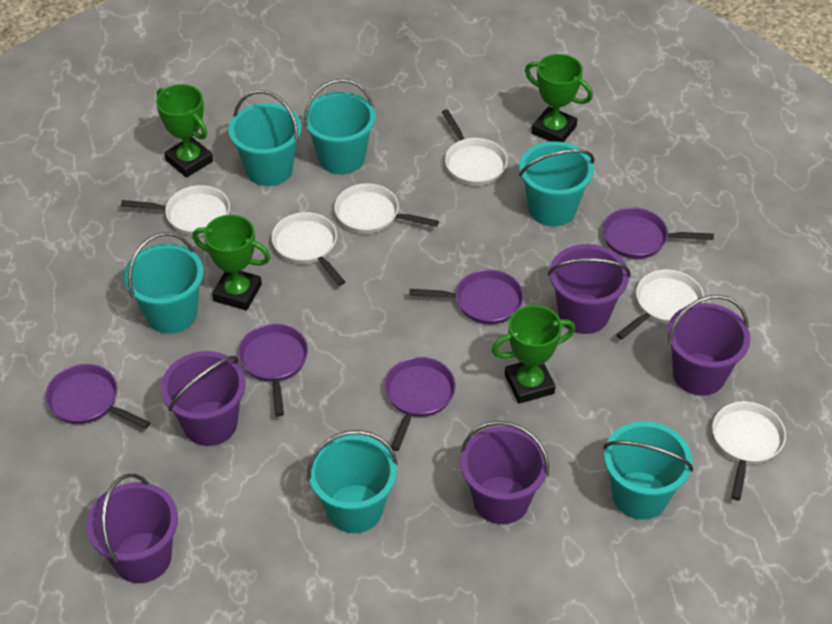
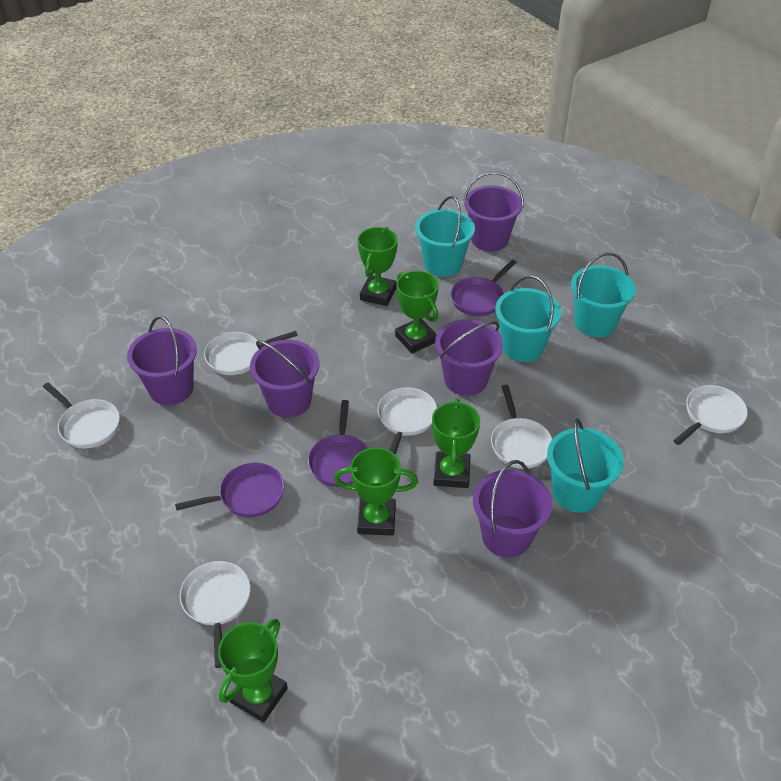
green trophy: 4 -> 5
purple pan: 5 -> 3
turquoise bucket: 6 -> 4

